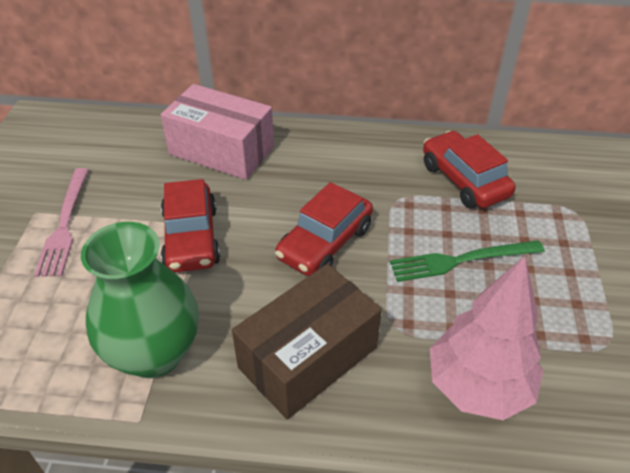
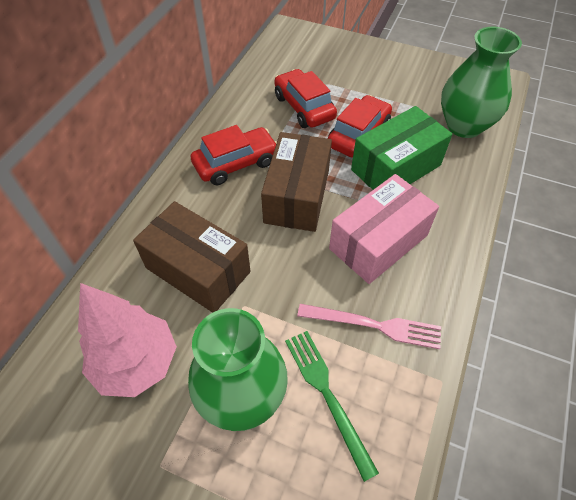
brown box: 1 -> 2
green box: 0 -> 1
green vase: 1 -> 2

